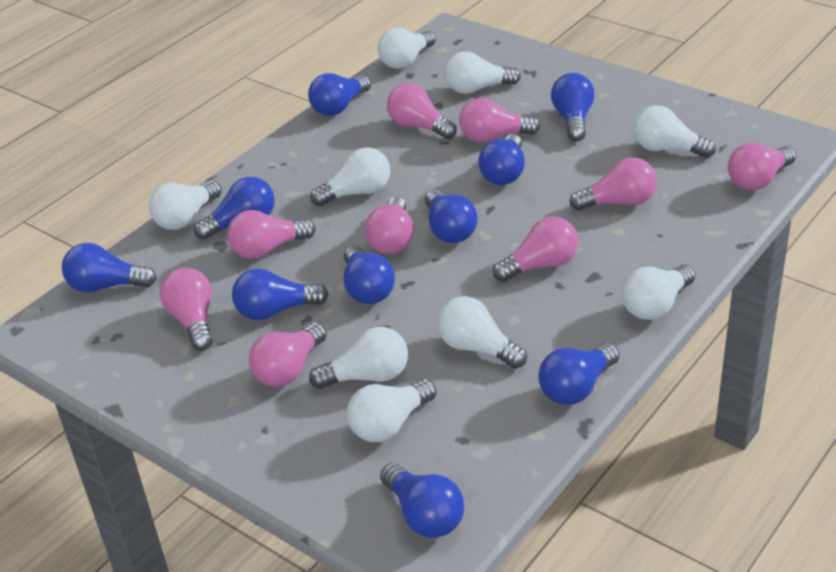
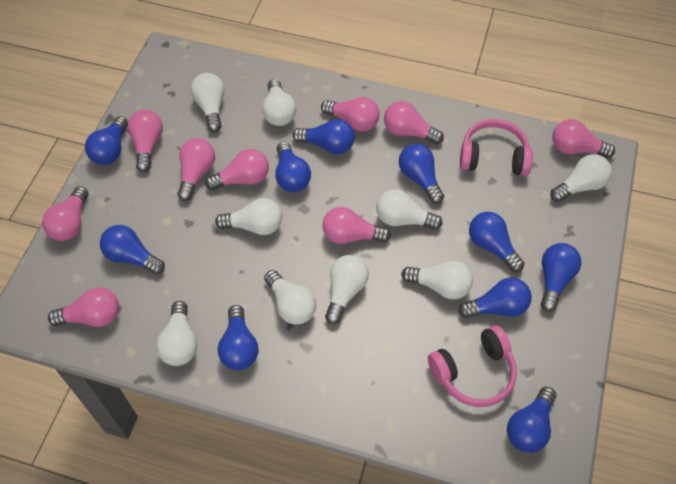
pink headphones: 0 -> 2

